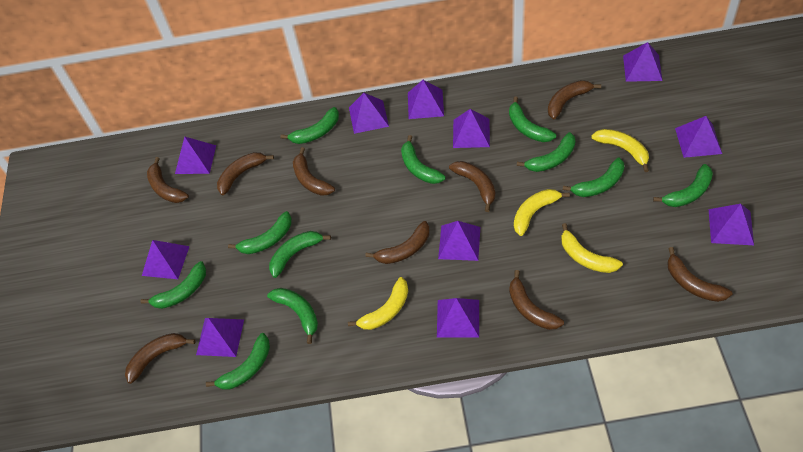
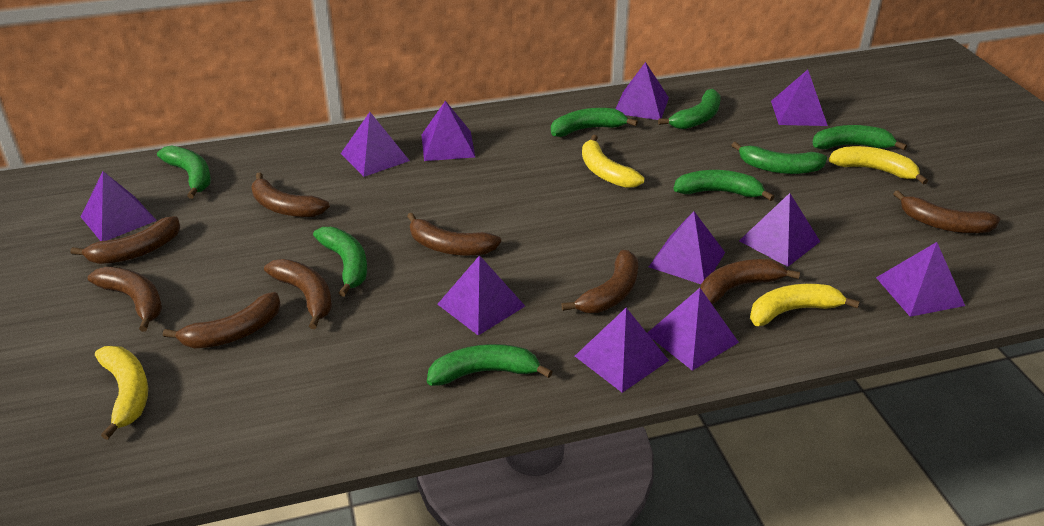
green banana: 11 -> 8

